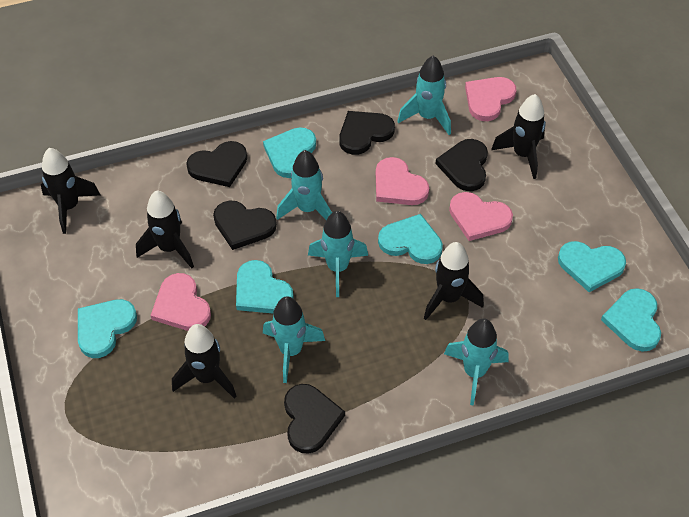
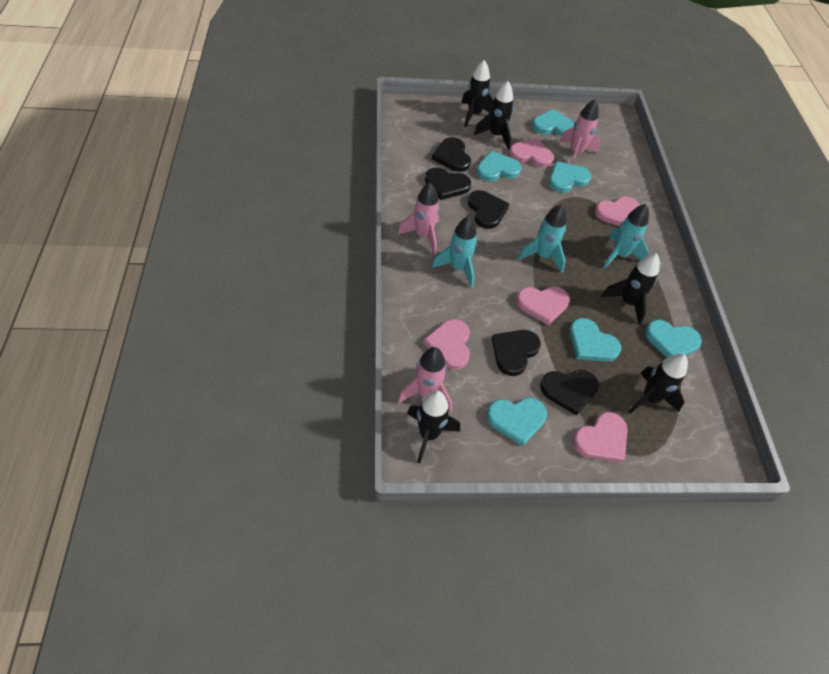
pink heart: 4 -> 5
pink rocket: 0 -> 3
turquoise rocket: 5 -> 3

